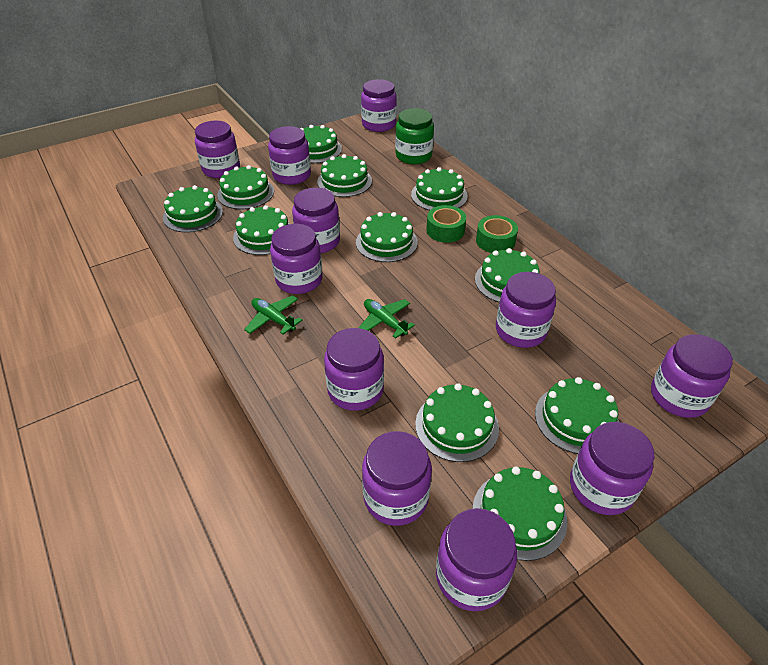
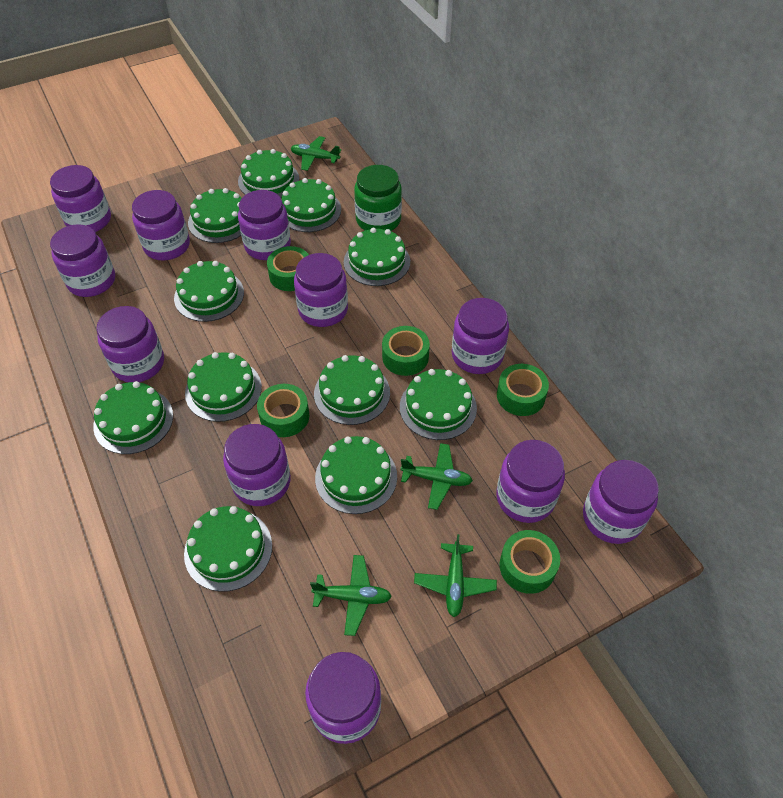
green plane: 2 -> 4
green tape: 2 -> 5

